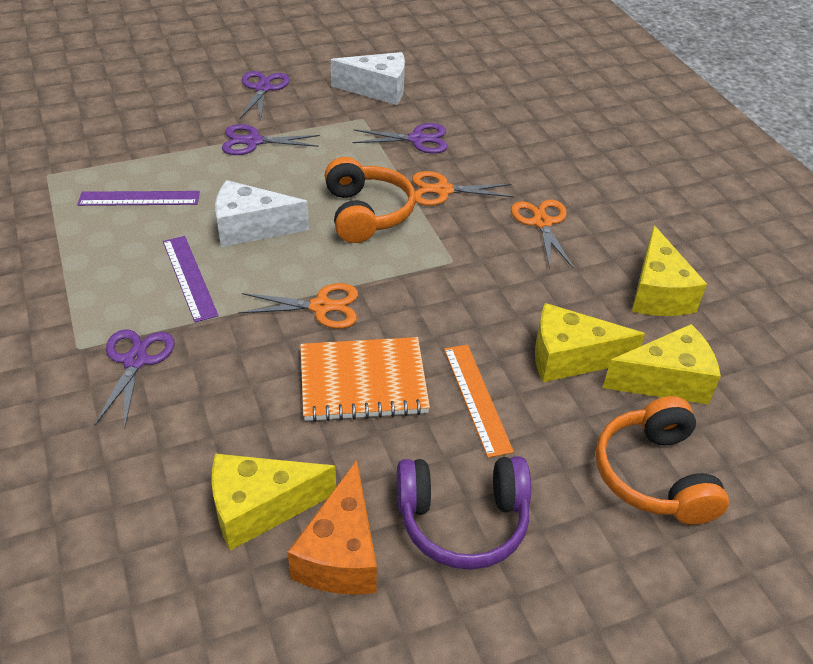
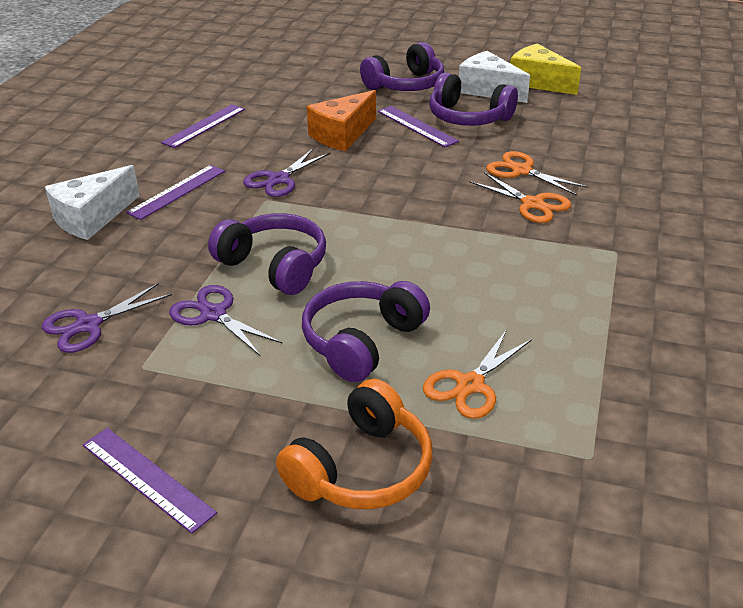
orange headphones: 2 -> 1
orange notebook: 1 -> 0
orange ruler: 1 -> 0
purple headphones: 1 -> 4
purple ruler: 2 -> 4
purple scissors: 4 -> 3
yellow cheese: 4 -> 1

